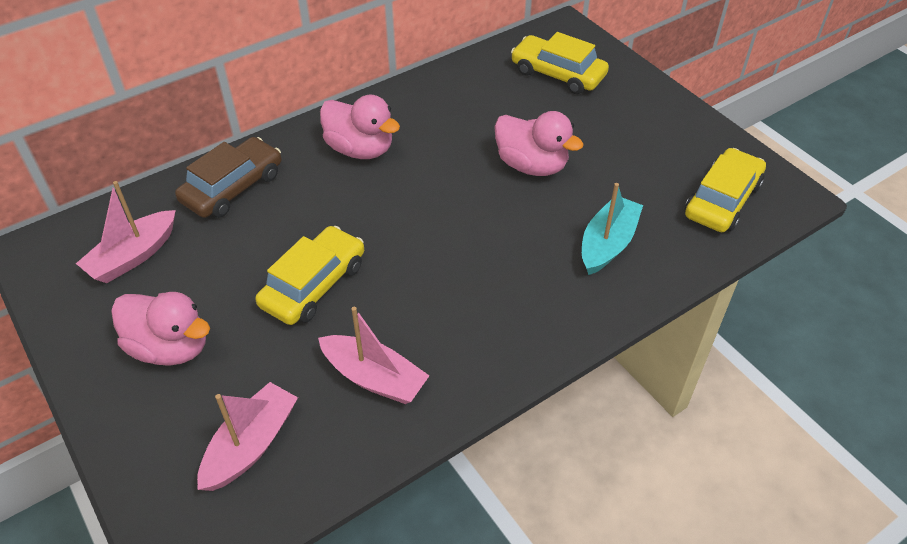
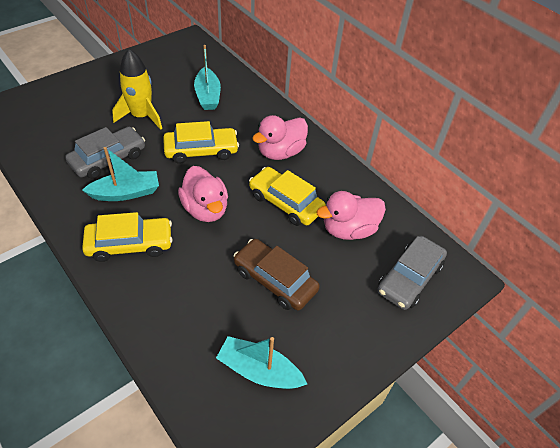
grey car: 0 -> 2
pink boat: 3 -> 0
turquoise boat: 1 -> 3
yellow rocket: 0 -> 1

